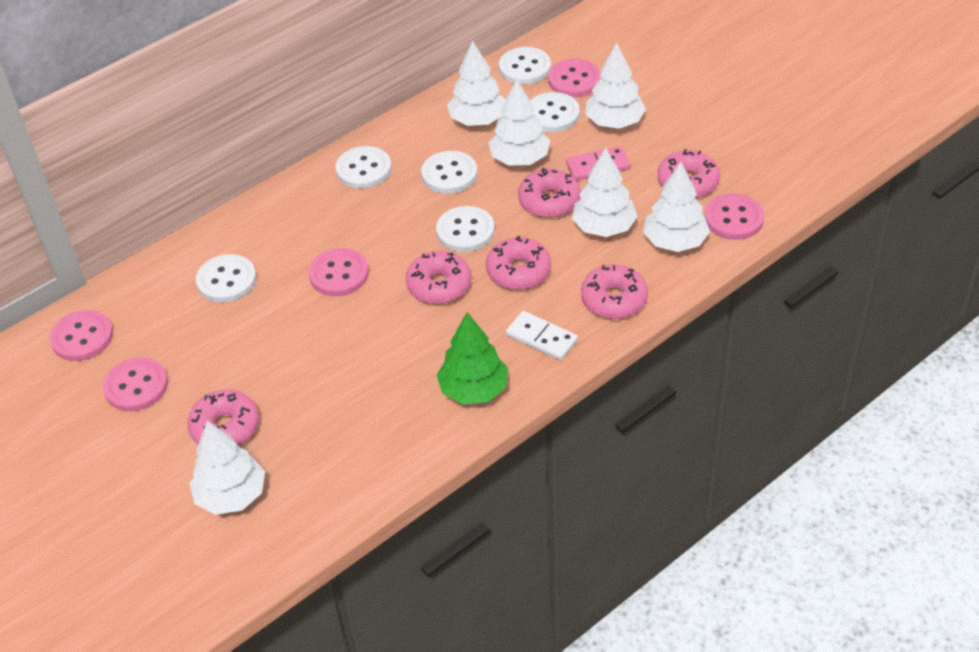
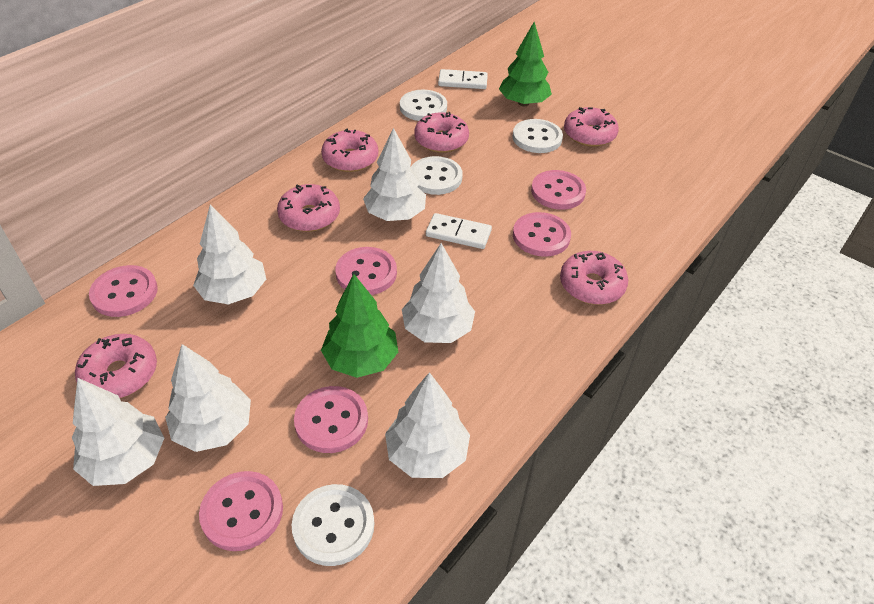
green tree: 1 -> 2
pink button: 5 -> 6
pink domino: 1 -> 0
white button: 6 -> 4
white domino: 1 -> 2

